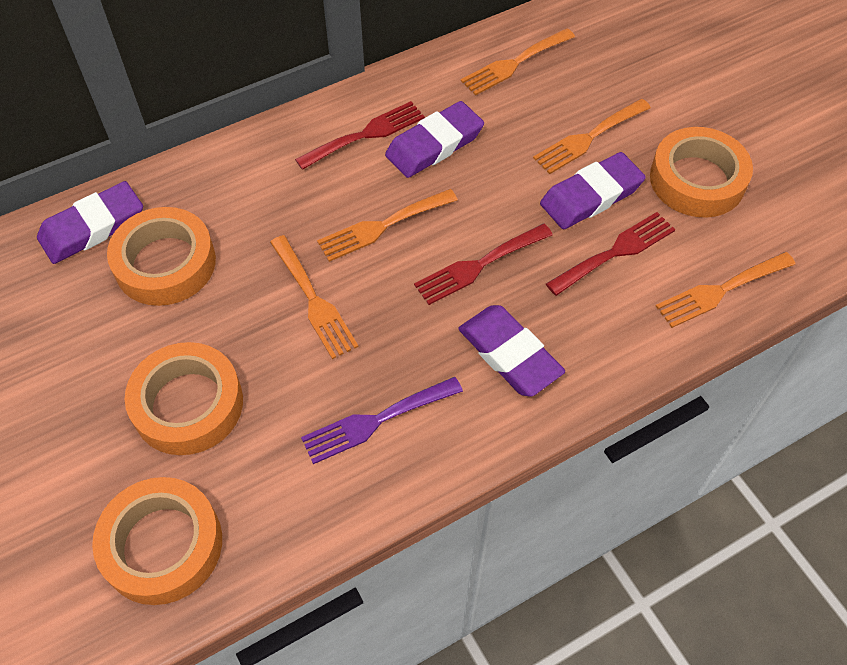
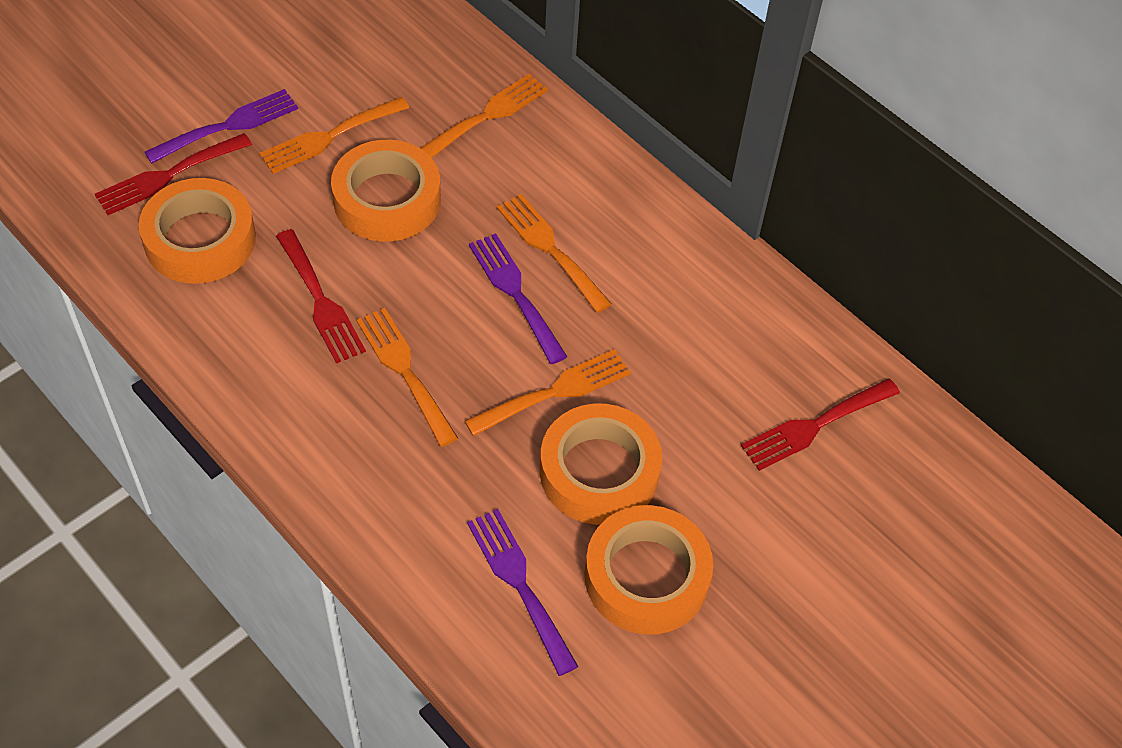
purple eraser: 4 -> 0
purple fork: 1 -> 3

